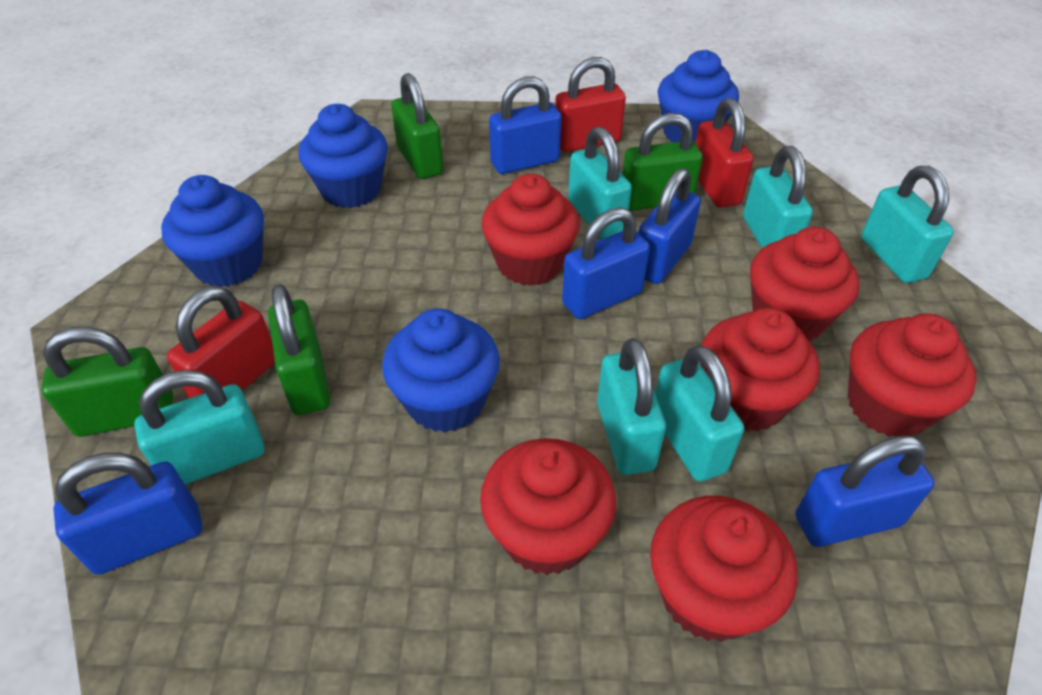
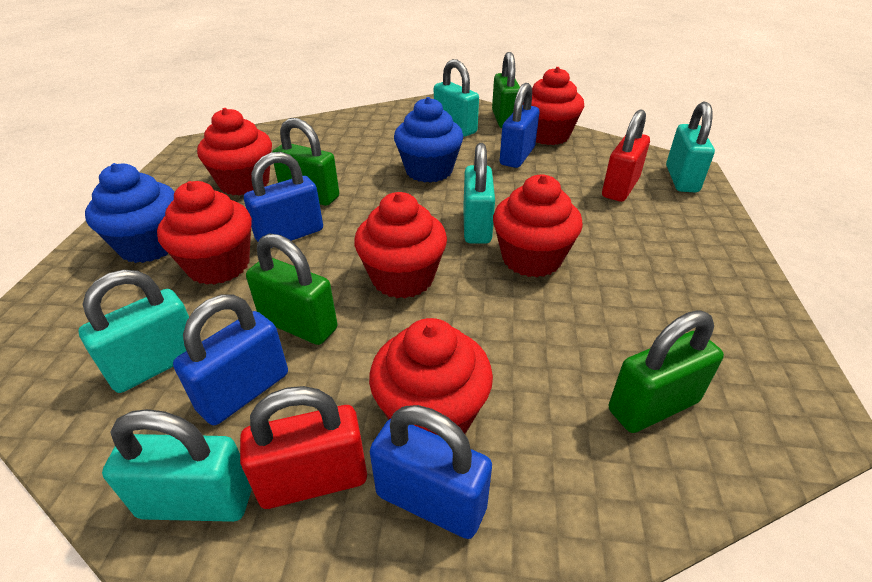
blue cupcake: 4 -> 2
blue padlock: 5 -> 4
red padlock: 3 -> 2
turquoise padlock: 6 -> 5

